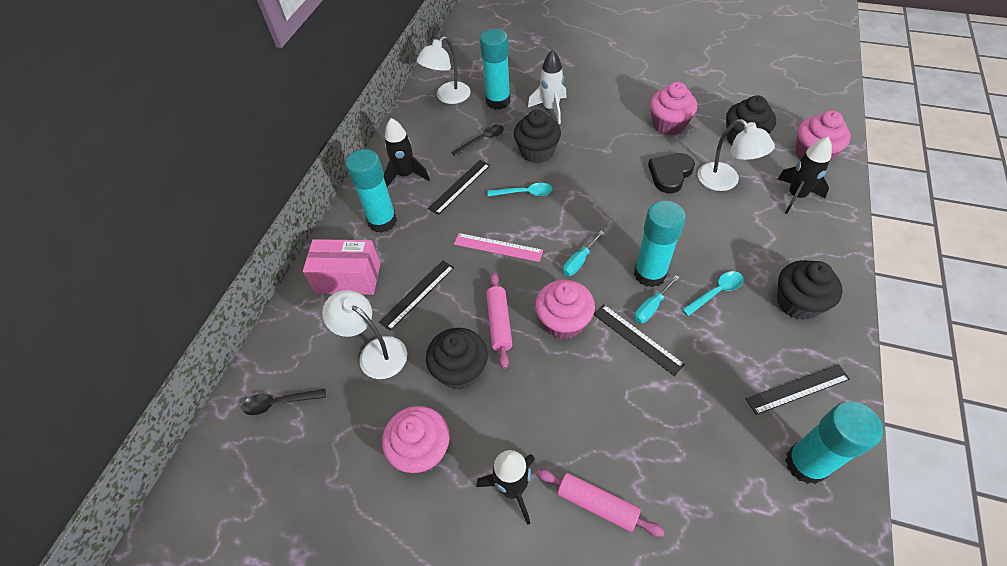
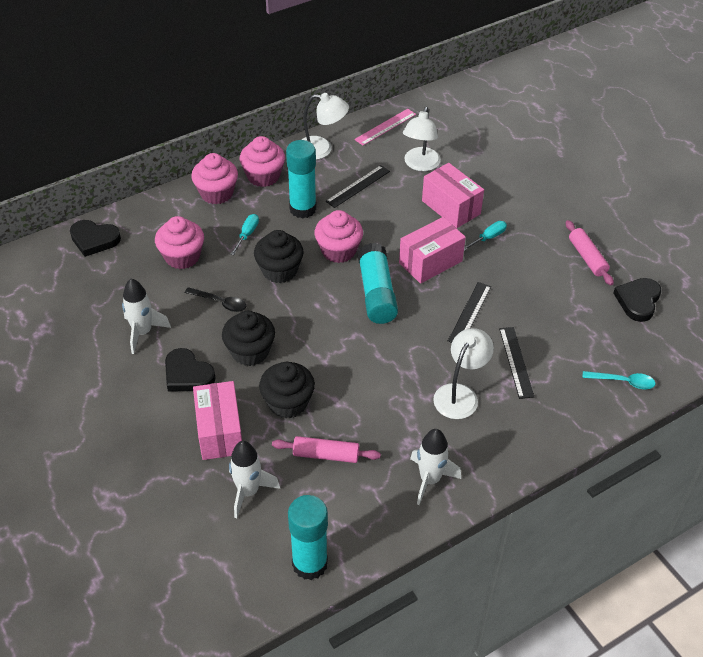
black cupcake: 4 -> 3
black heart: 1 -> 3
black rocket: 3 -> 0
black ruler: 4 -> 3
black spoon: 2 -> 1
pink box: 1 -> 3
turquoise glue stick: 4 -> 3
turquoise spoon: 2 -> 1
white rocket: 1 -> 3

